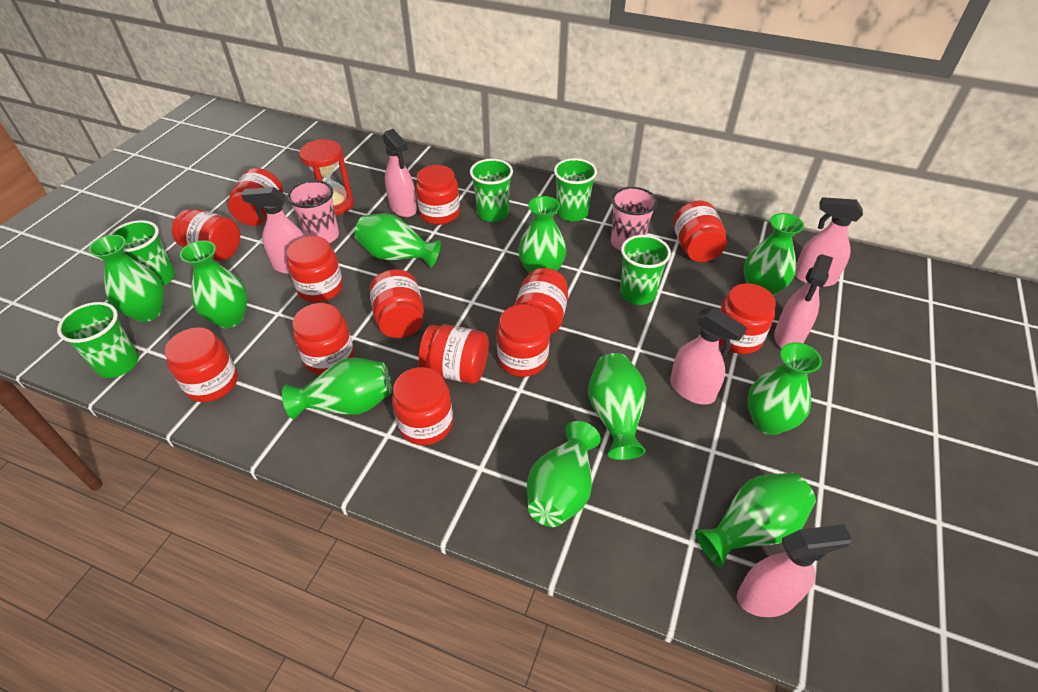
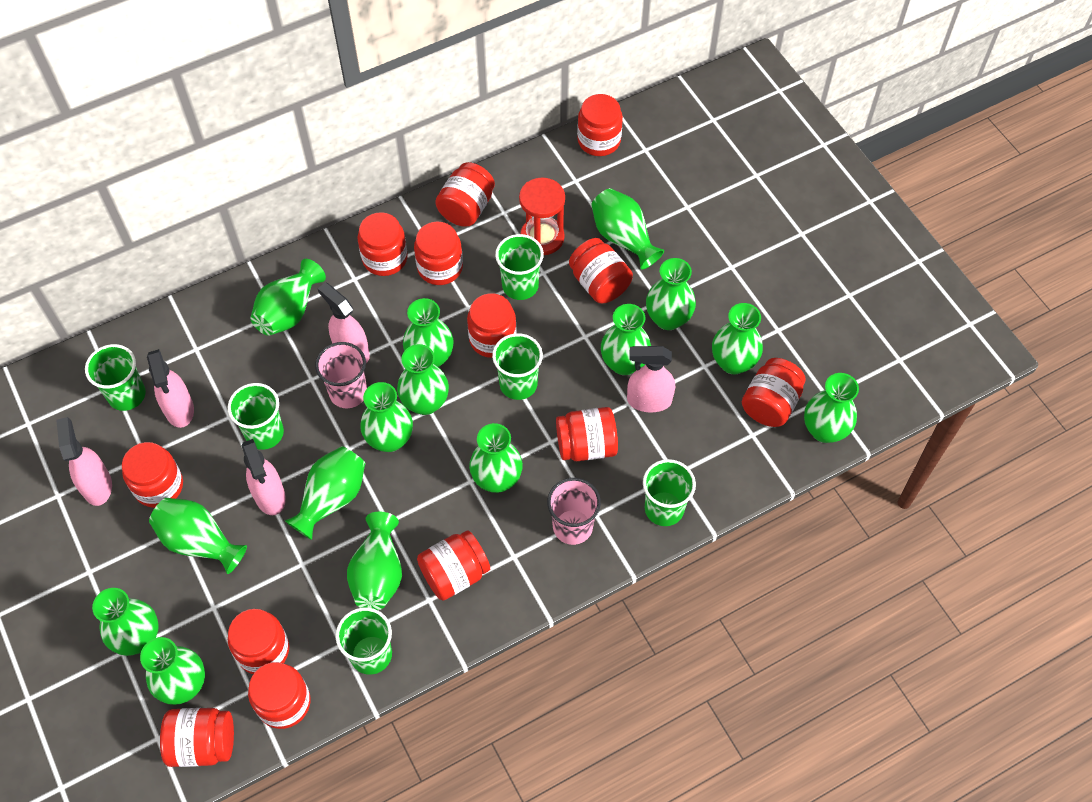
green cup: 5 -> 6
green vase: 10 -> 15
pink spray bottle: 6 -> 5

